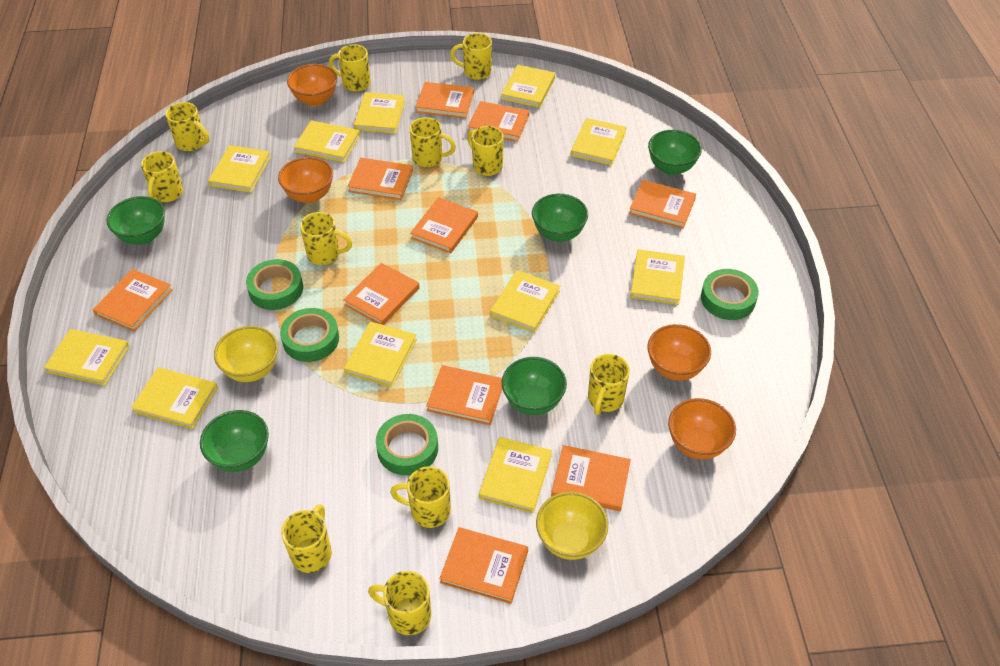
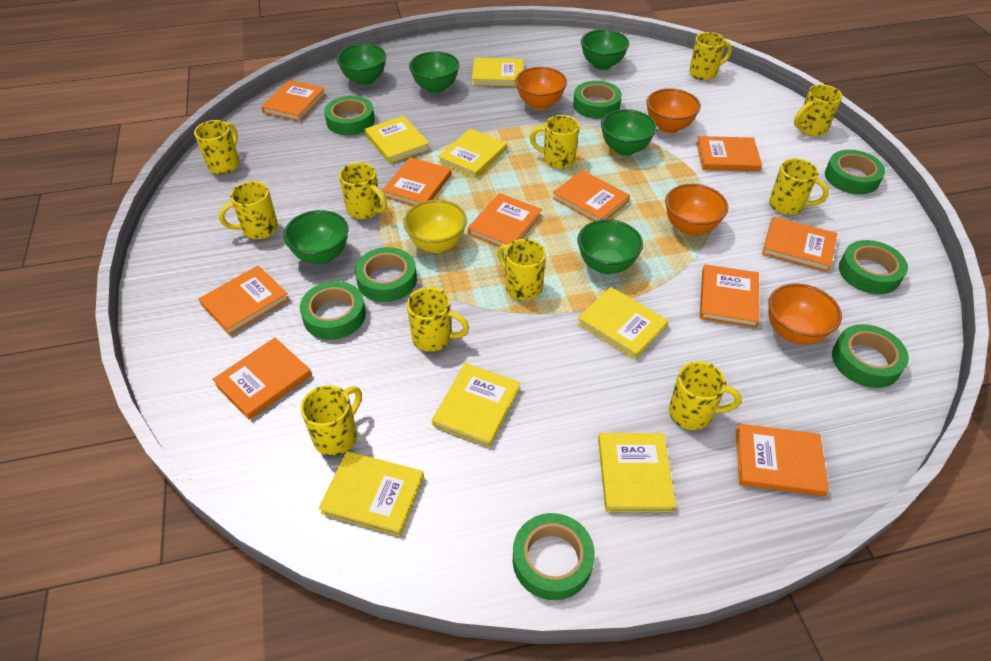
green bowl: 5 -> 6
green tape: 4 -> 8
yellow book: 11 -> 7
yellow bowl: 2 -> 1

